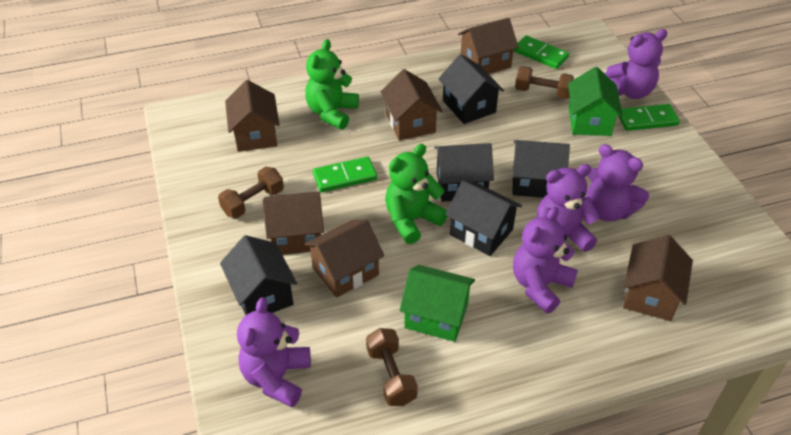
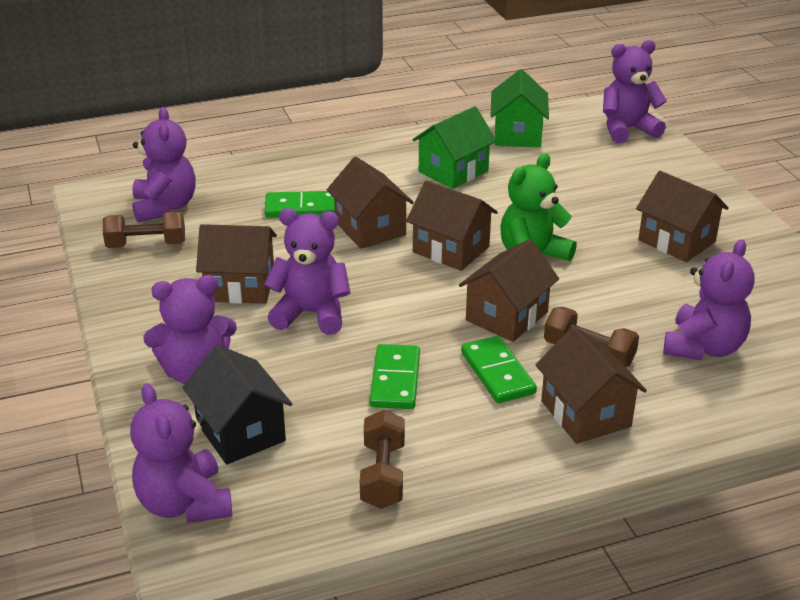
black house: 5 -> 1
green teddy bear: 2 -> 1
purple teddy bear: 5 -> 6

